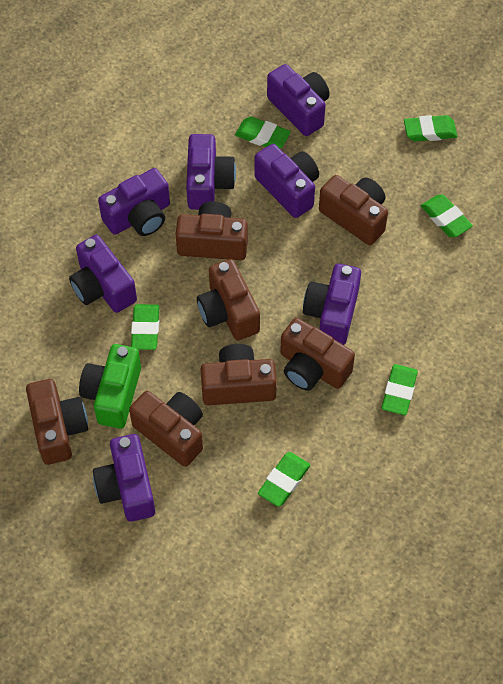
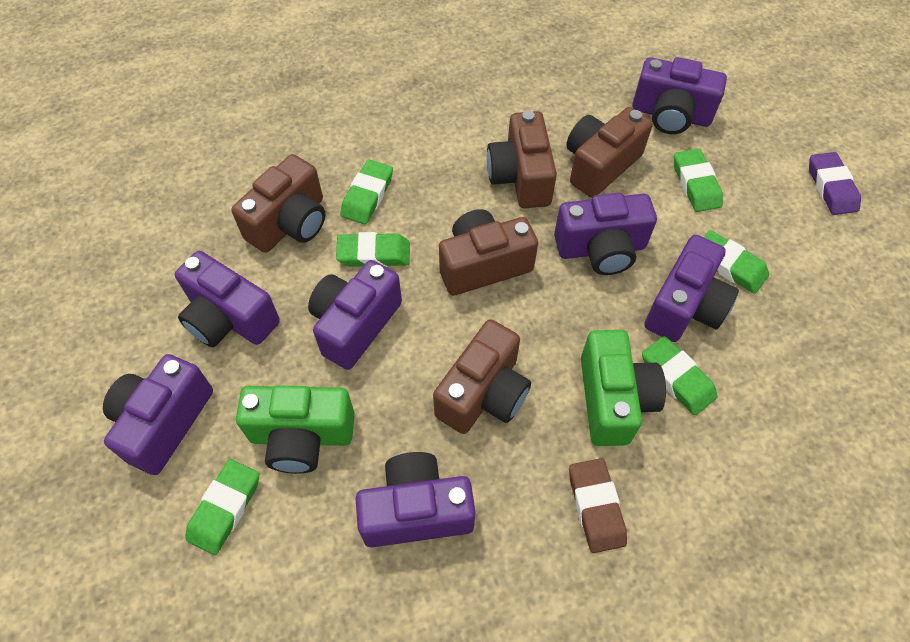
brown camera: 7 -> 5
brown eraser: 0 -> 1
green camera: 1 -> 2
purple eraser: 0 -> 1

